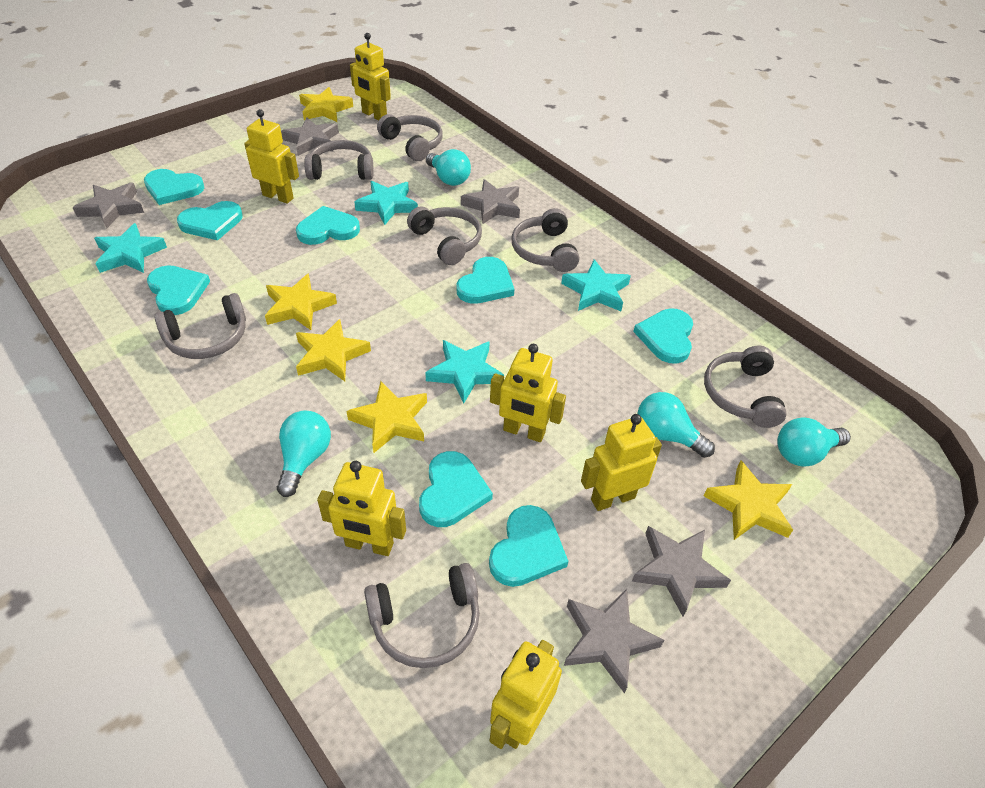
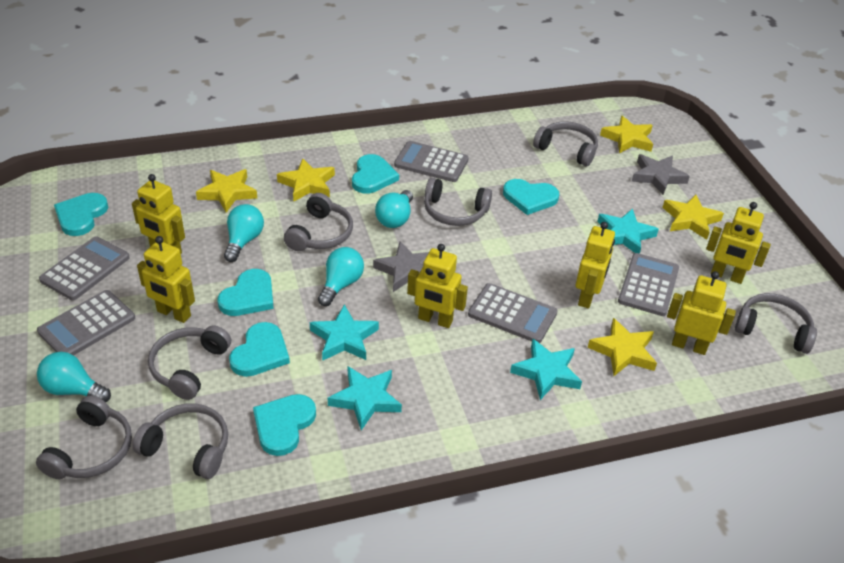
grey calculator: 0 -> 5
grey star: 5 -> 2
turquoise heart: 8 -> 6

